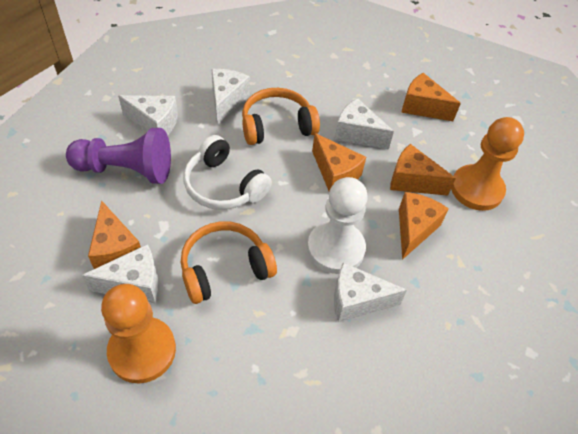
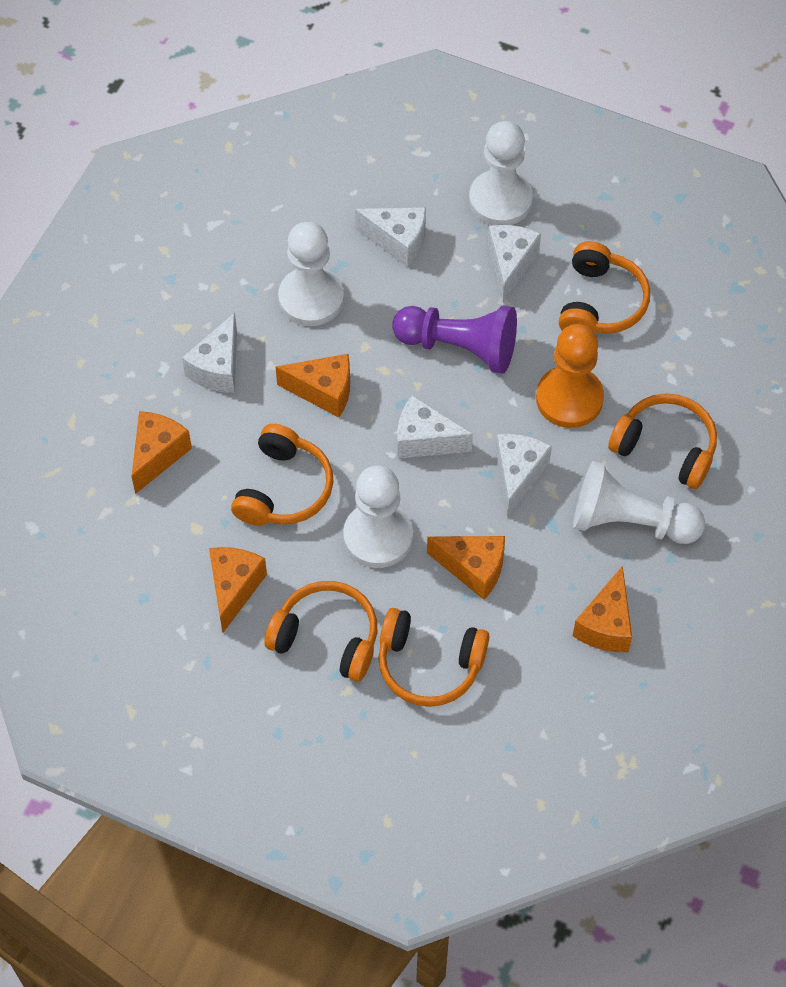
orange headphones: 2 -> 5
orange pawn: 2 -> 1
white headphones: 1 -> 0
white pawn: 1 -> 4

